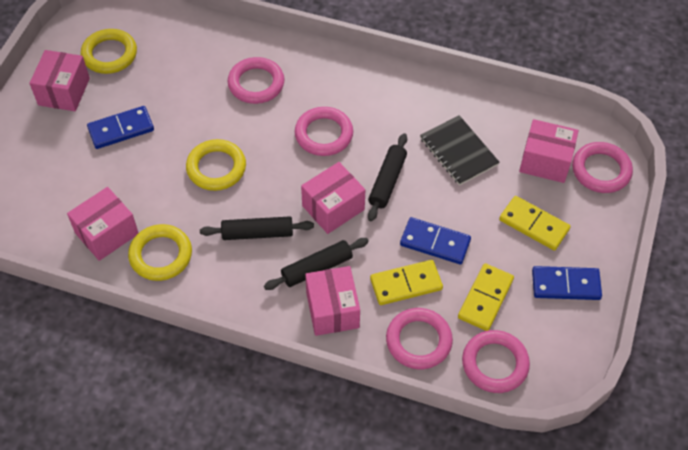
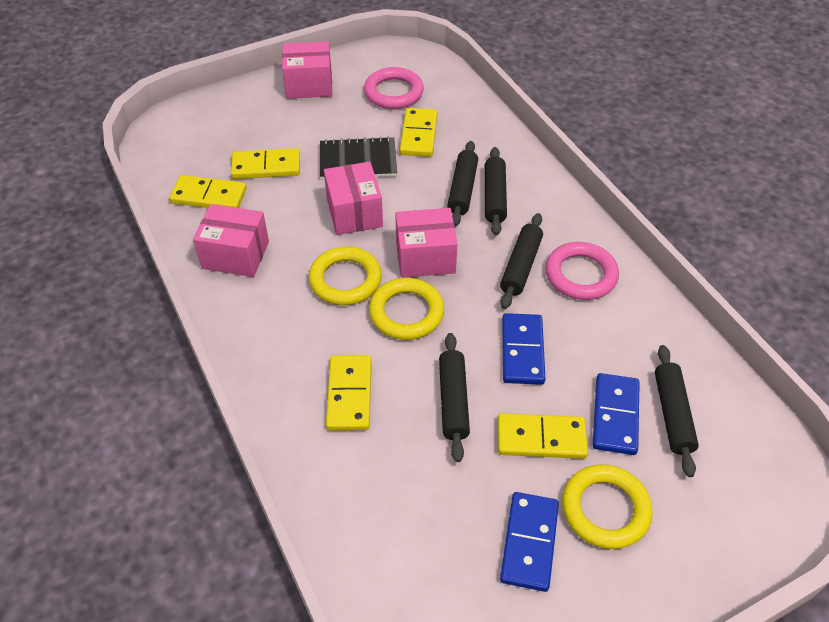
black rolling pin: 3 -> 5
pink box: 5 -> 4
pink ring: 5 -> 2
yellow domino: 3 -> 5

